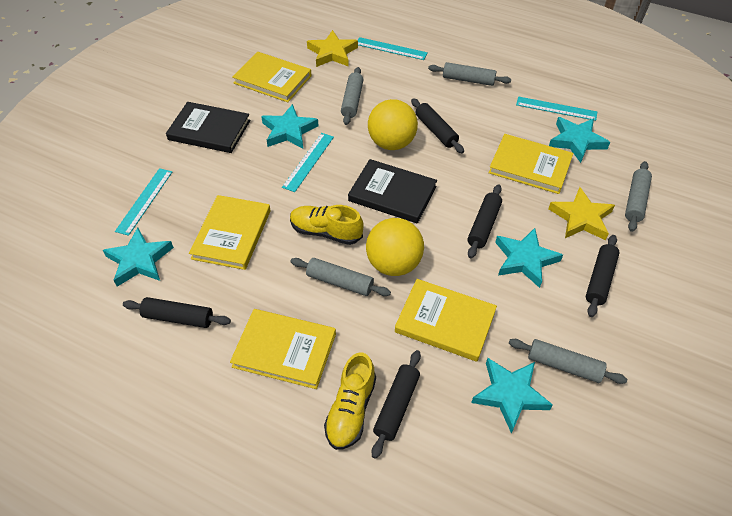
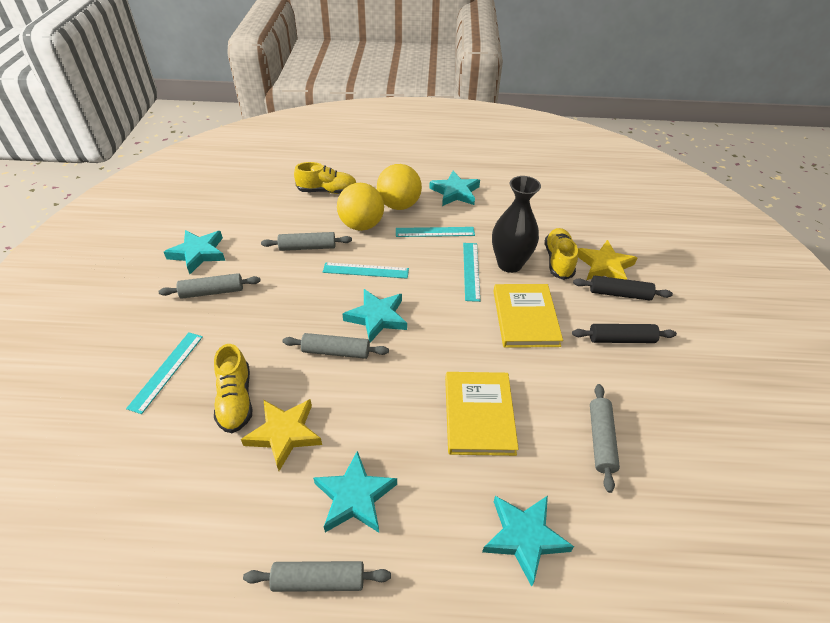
black book: 2 -> 0
black rolling pin: 5 -> 2
black vase: 0 -> 1
yellow book: 5 -> 2
yellow shoe: 2 -> 3

